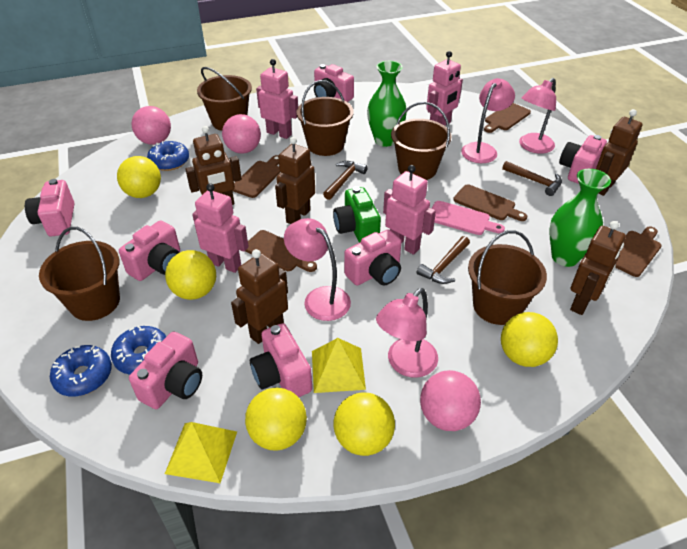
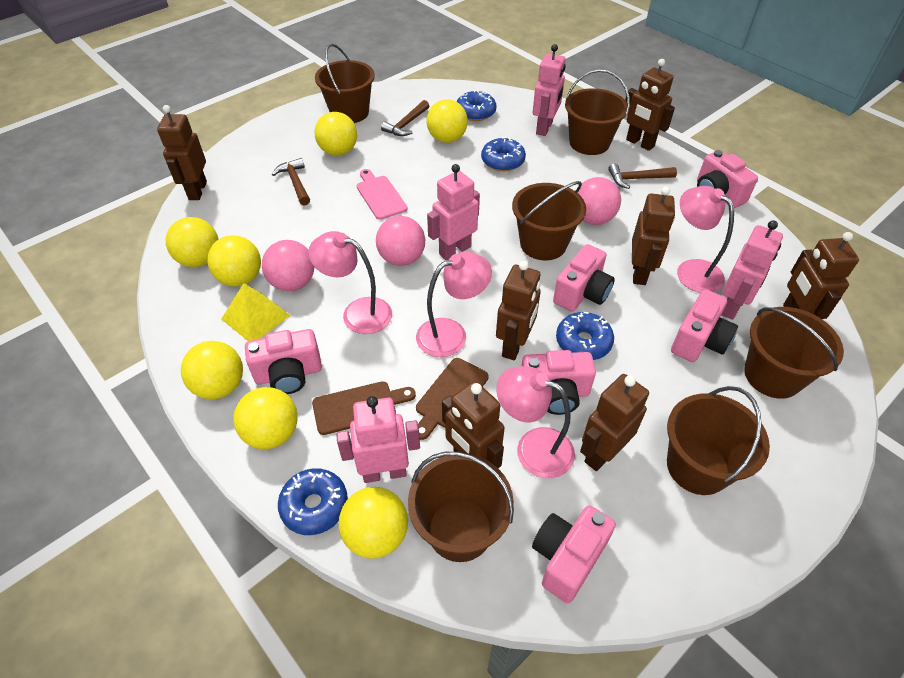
blue donut: 3 -> 4
brown bucket: 5 -> 6
brown cutting board: 5 -> 2
brown robot: 5 -> 7
green camera: 1 -> 0
green vase: 2 -> 0
pink camera: 7 -> 6
yellow ball: 5 -> 7
yellow pyramid: 2 -> 1

